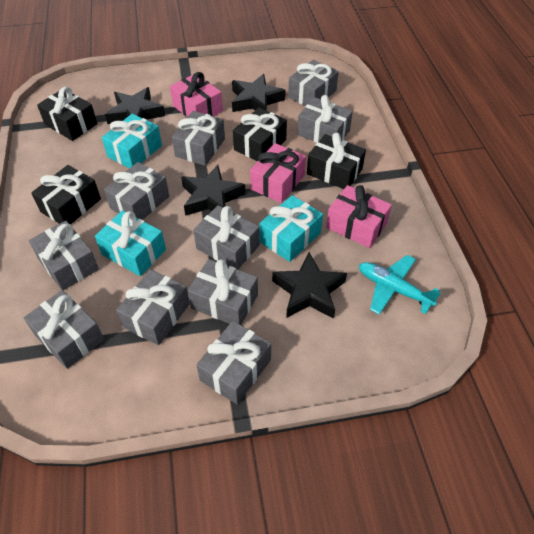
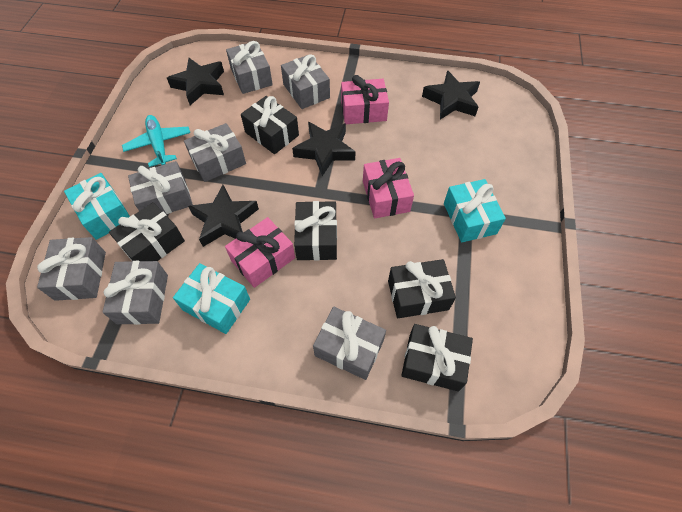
black gift: 4 -> 5
grey gift: 10 -> 7

